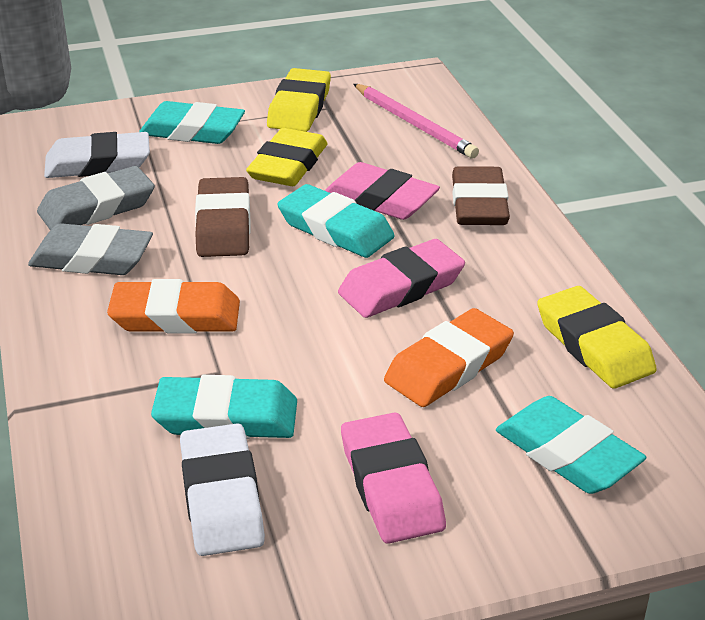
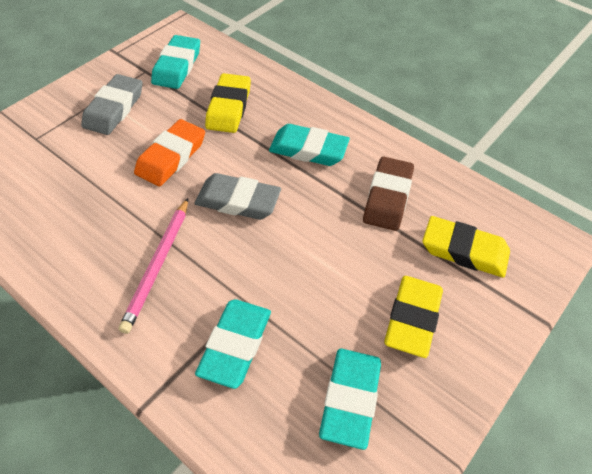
brown eraser: 2 -> 1
orange eraser: 2 -> 1
pink eraser: 3 -> 0
white eraser: 2 -> 0

